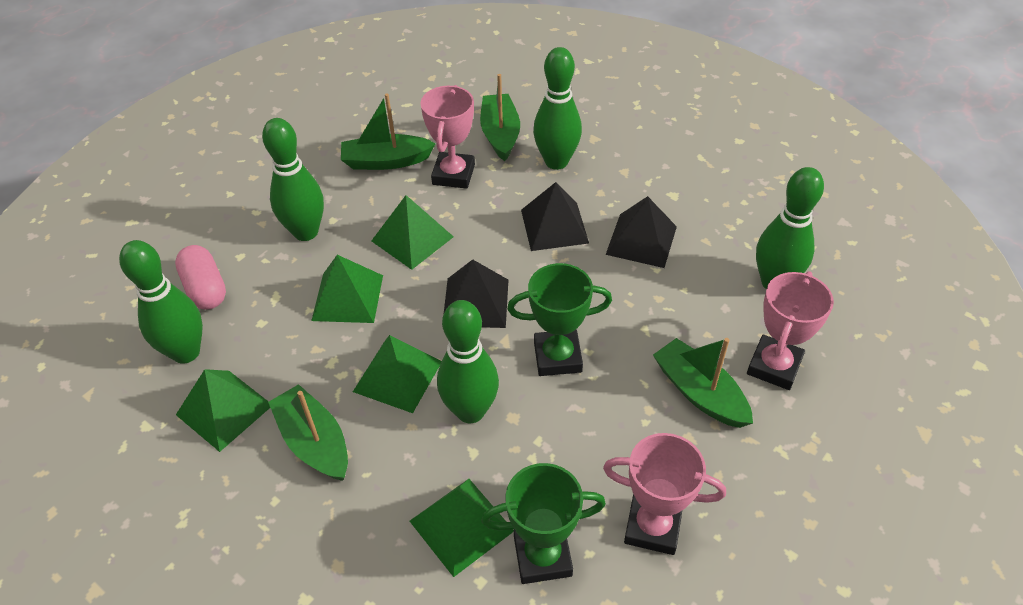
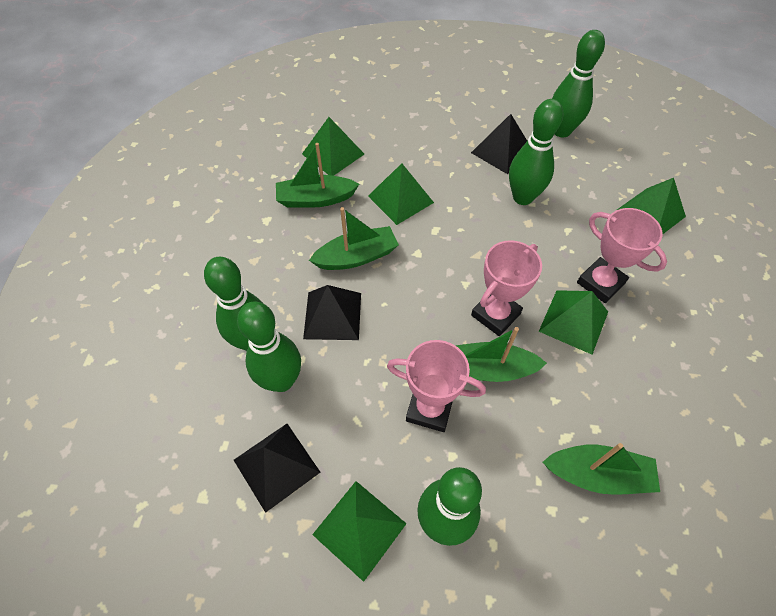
green trophy: 2 -> 0
pink capsule: 1 -> 0

